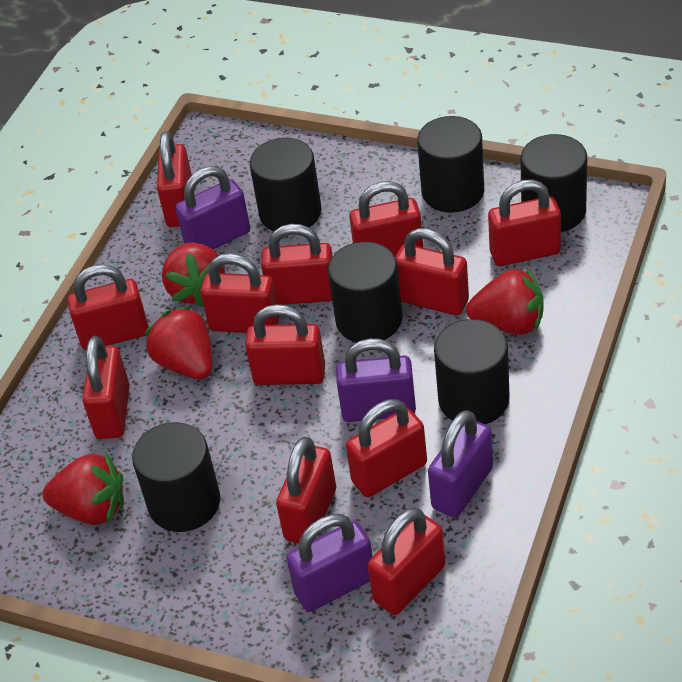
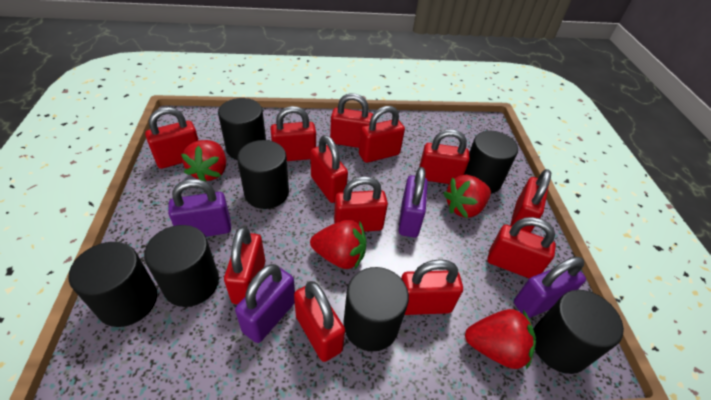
black cylinder: 6 -> 7

